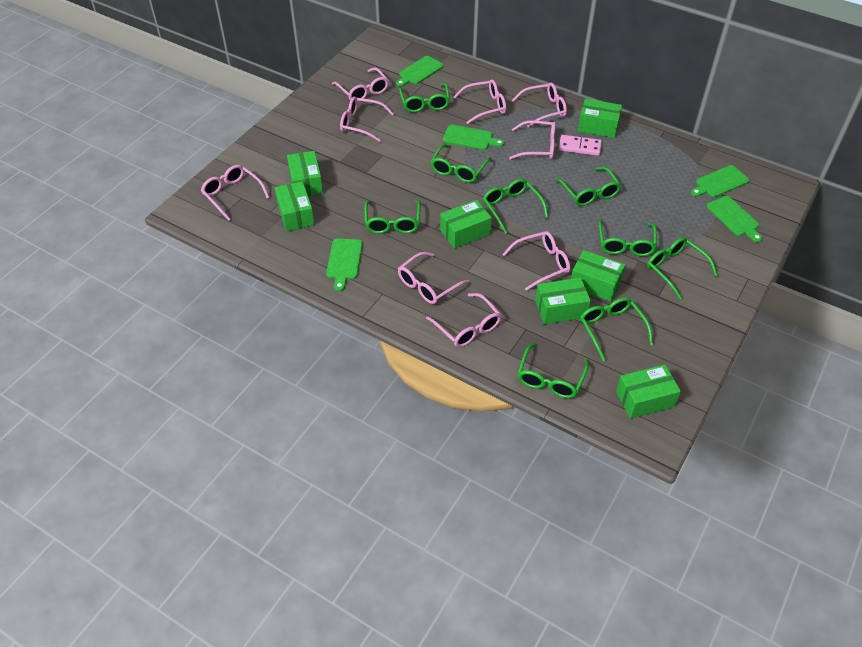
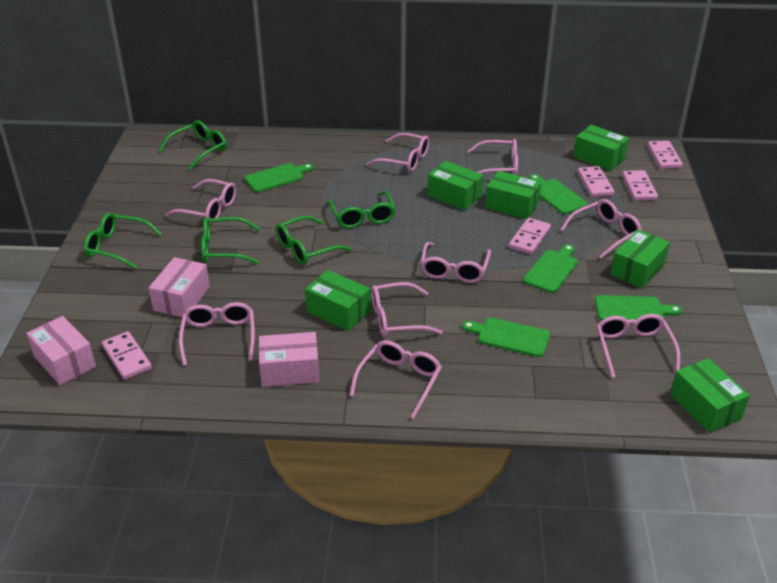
green box: 7 -> 6
green glasses: 9 -> 5
pink box: 0 -> 3
pink domino: 1 -> 5

